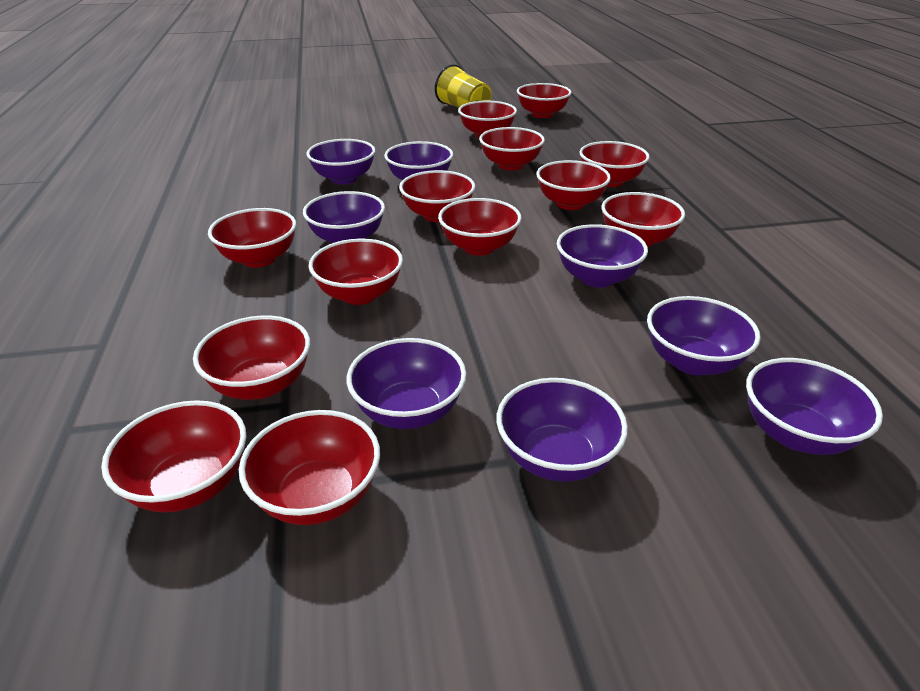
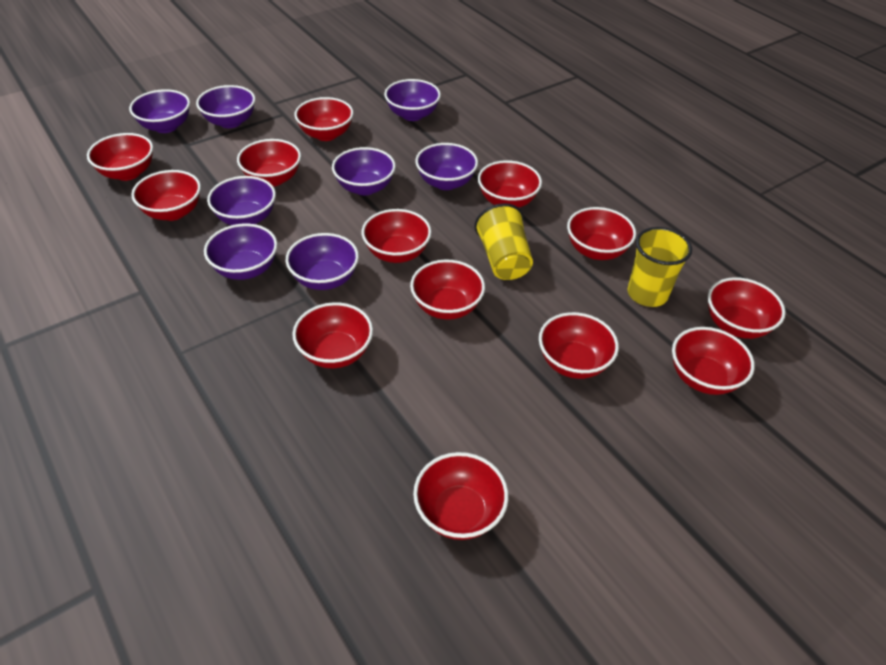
yellow cup: 1 -> 2

